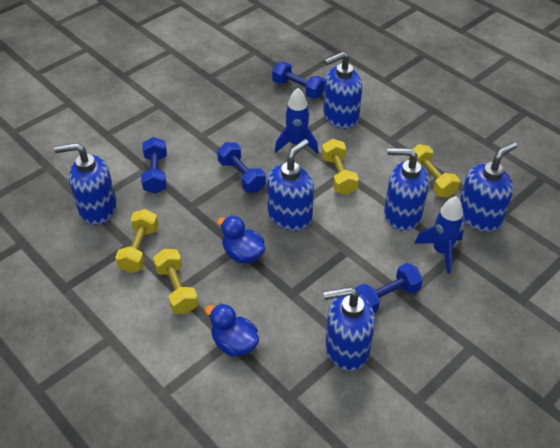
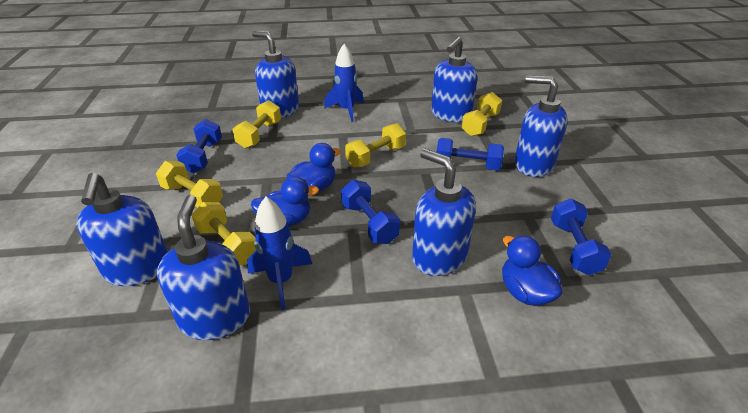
blue duck: 2 -> 3
yellow dumbbell: 4 -> 5

